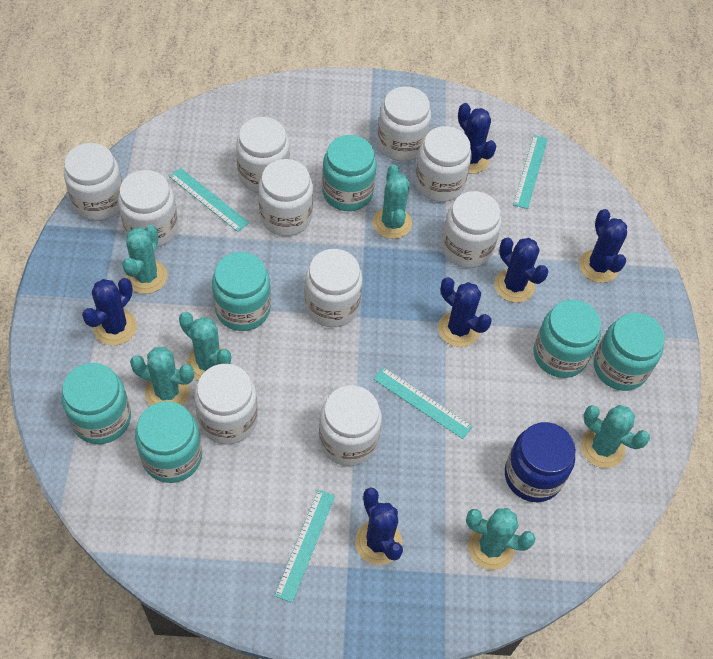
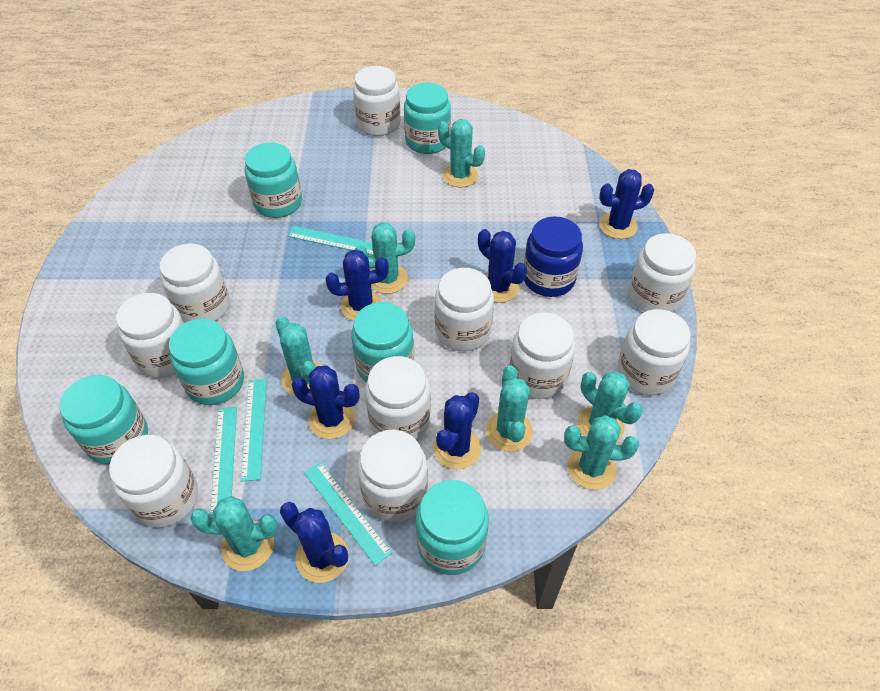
turquoise cactus: 6 -> 7

